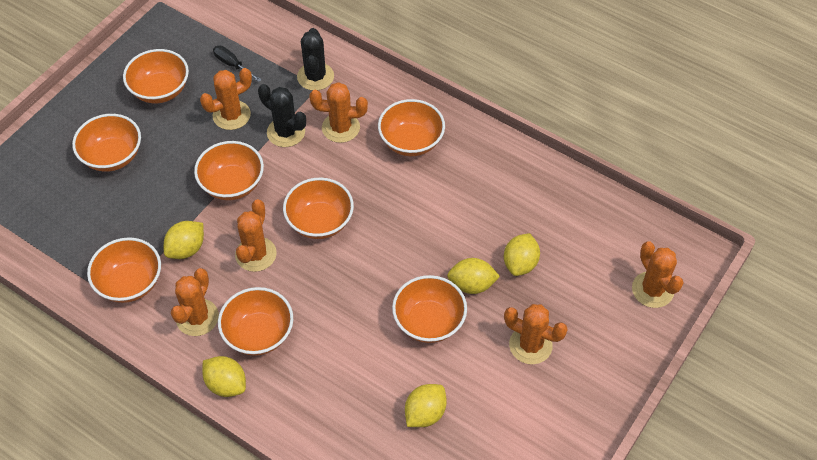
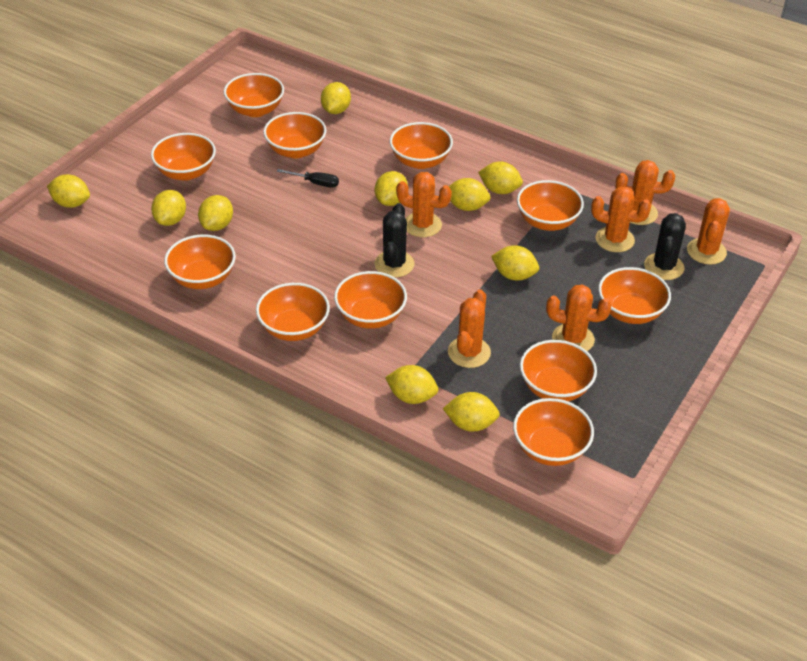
orange bowl: 8 -> 11
yellow lemon: 5 -> 10

